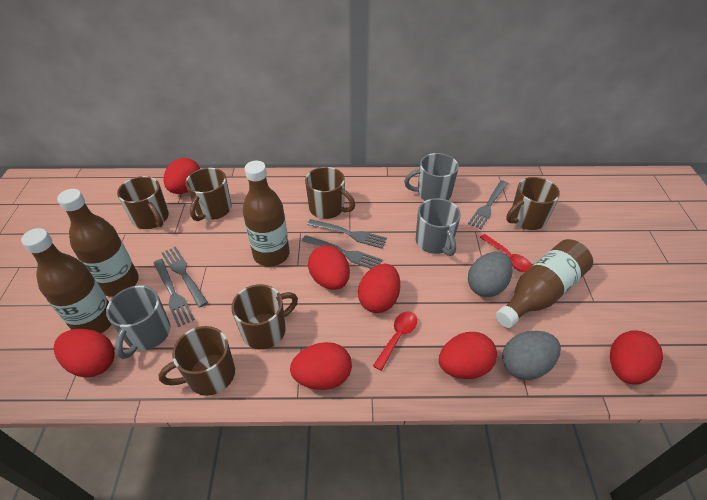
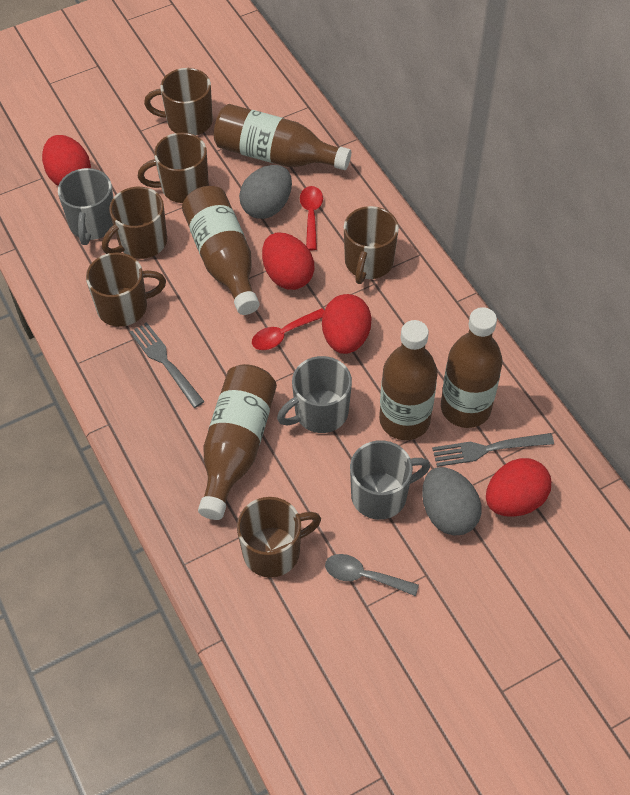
brown bottle: 4 -> 5
grey fork: 5 -> 2
grey spoon: 0 -> 1
red egg: 7 -> 4

